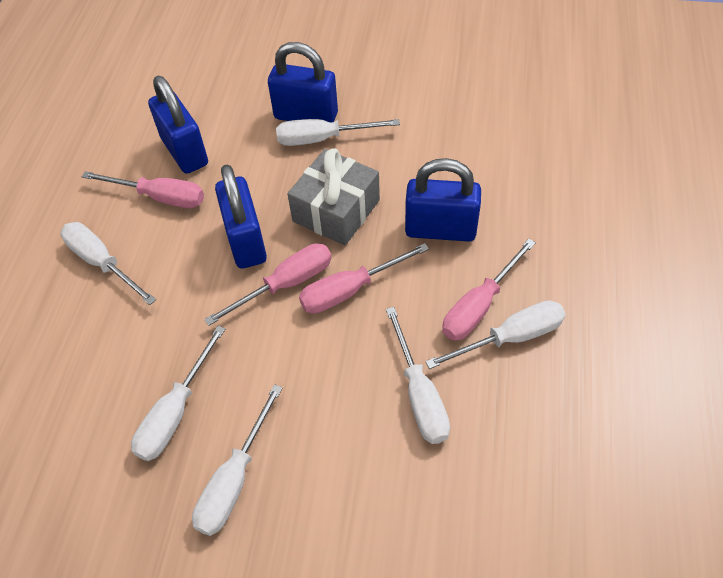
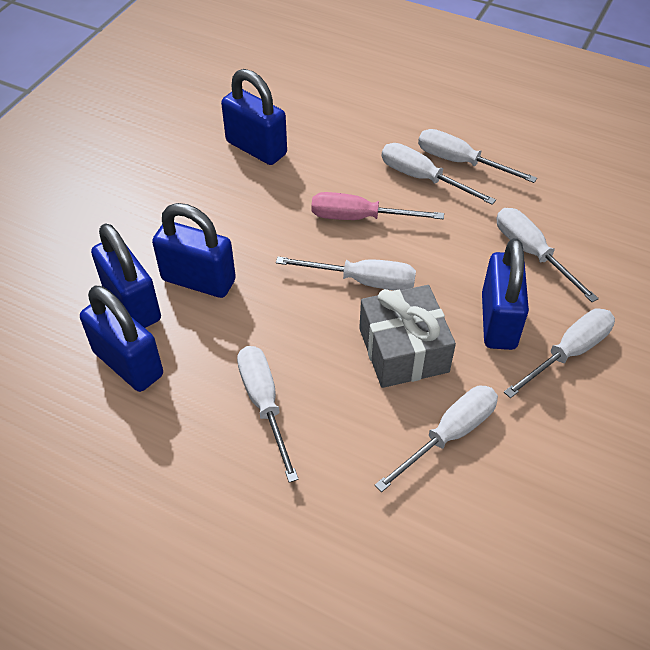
blue padlock: 4 -> 5
pink screwdriver: 4 -> 1
white screwdriver: 6 -> 7

